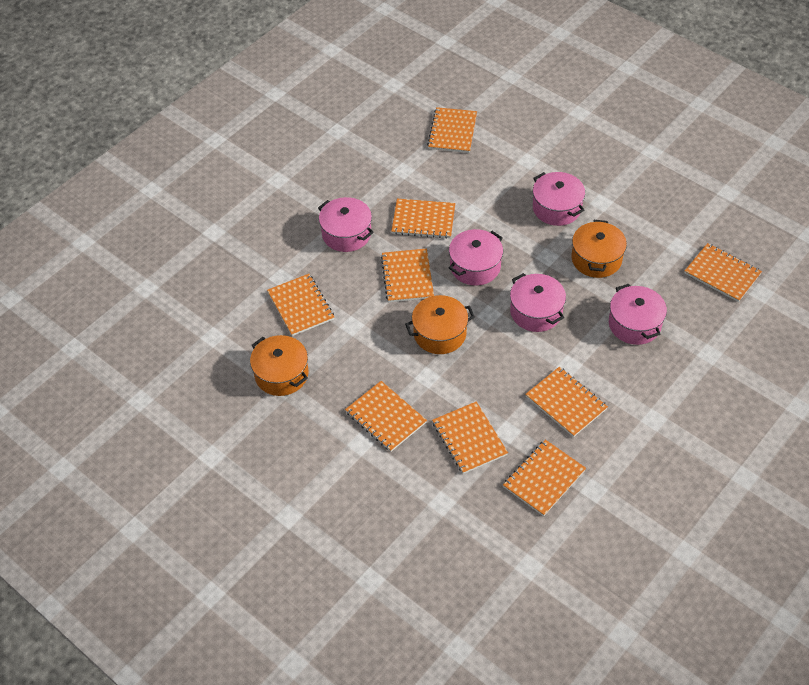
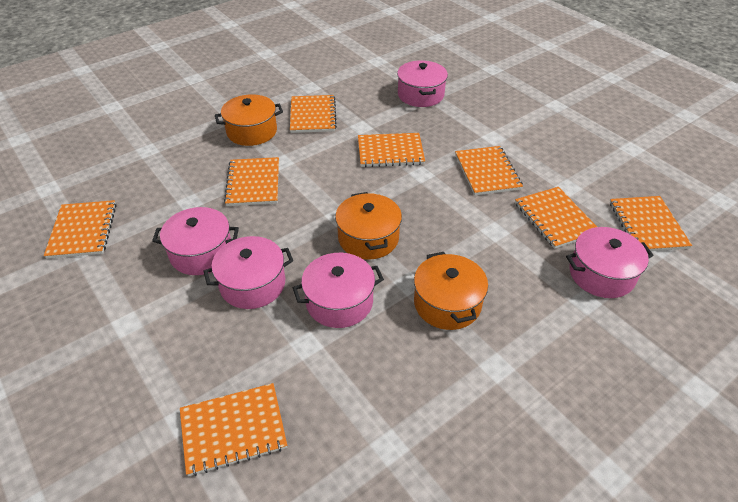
orange notebook: 9 -> 8

